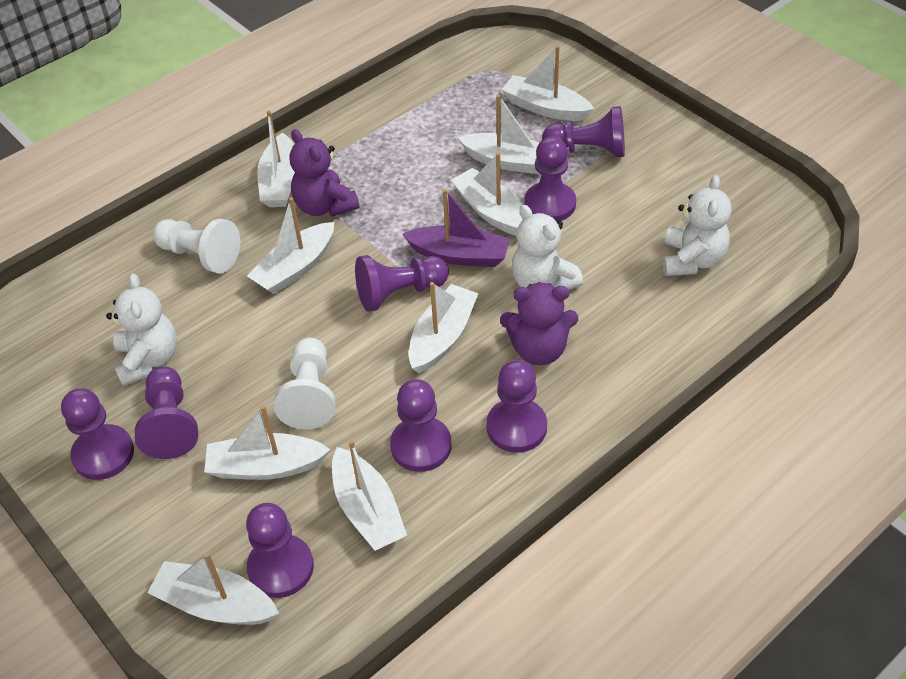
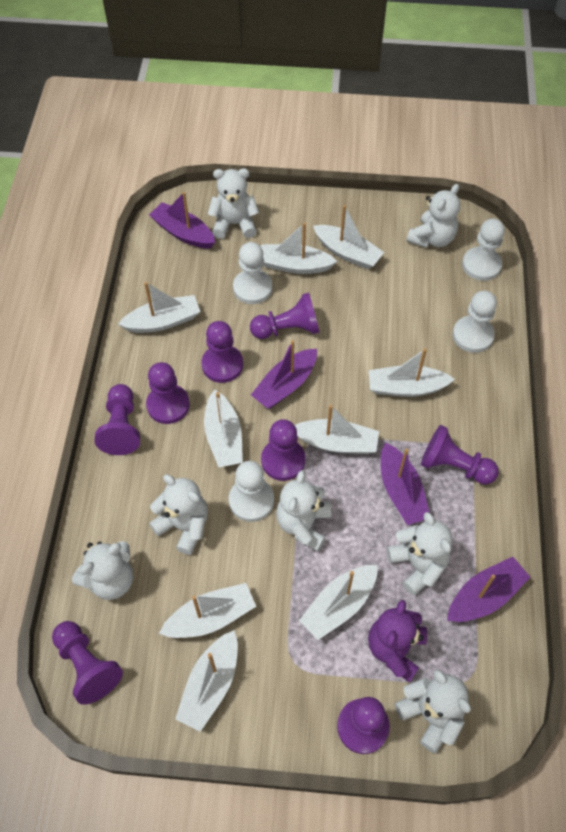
purple boat: 1 -> 4
purple teddy bear: 2 -> 1
white pawn: 2 -> 4
white teddy bear: 3 -> 7

